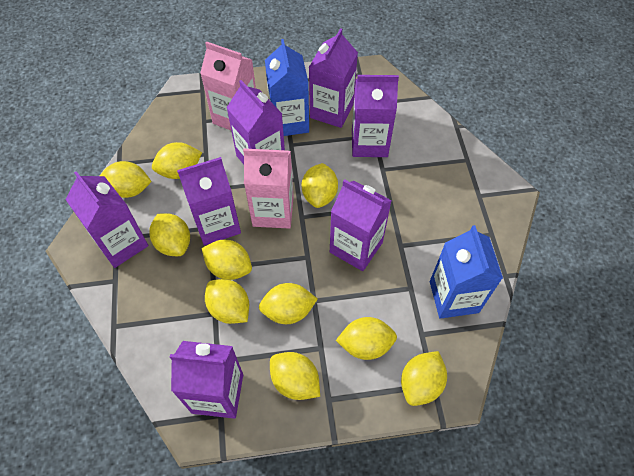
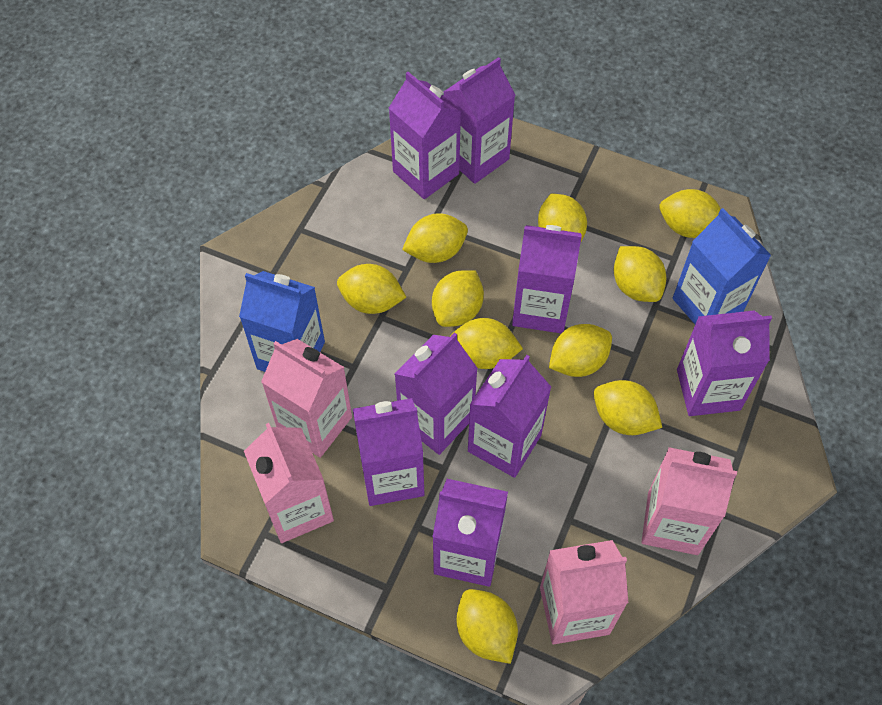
pink carton: 2 -> 4
purple carton: 7 -> 8

